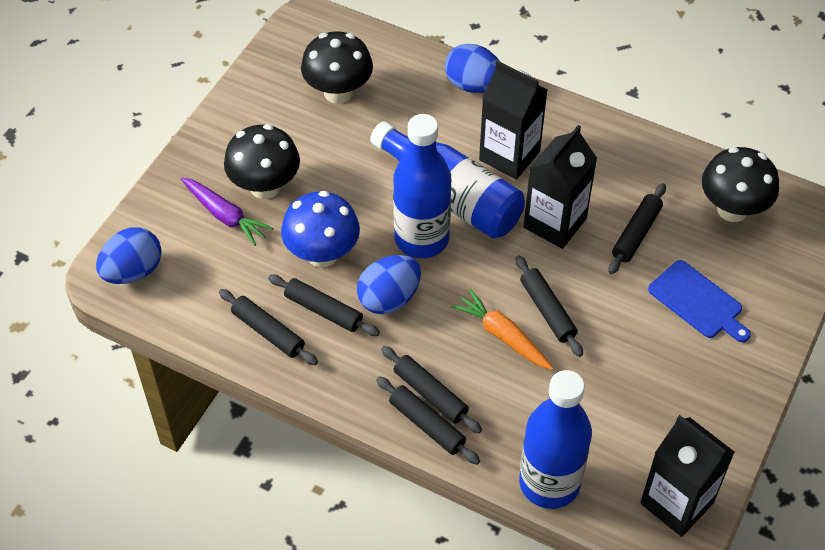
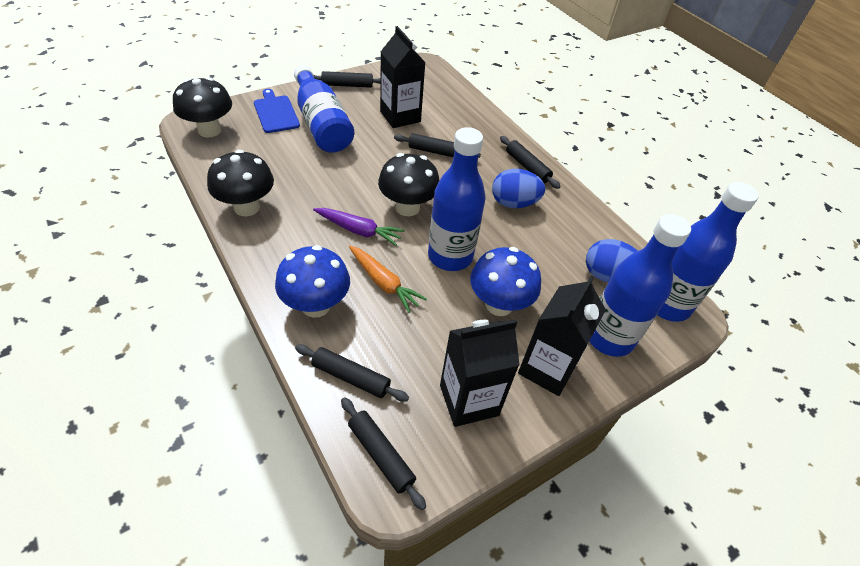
black rolling pin: 6 -> 5
blue bottle: 3 -> 4
blue egg: 3 -> 2
blue mushroom: 1 -> 2

